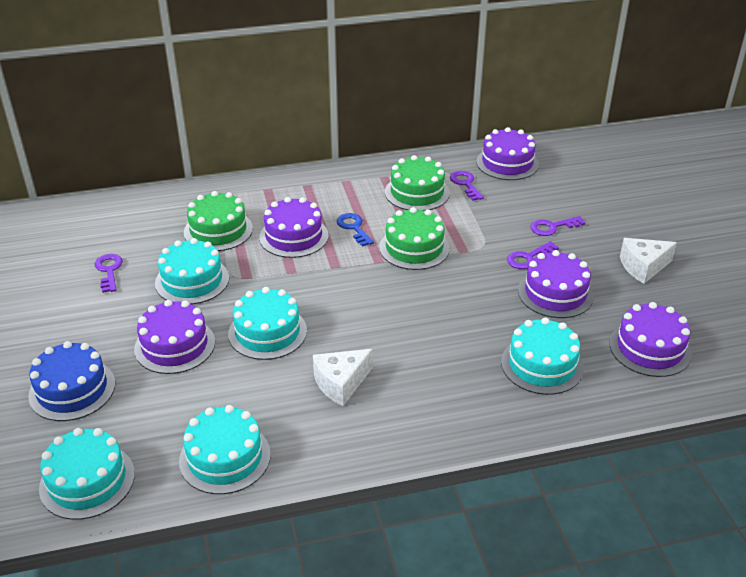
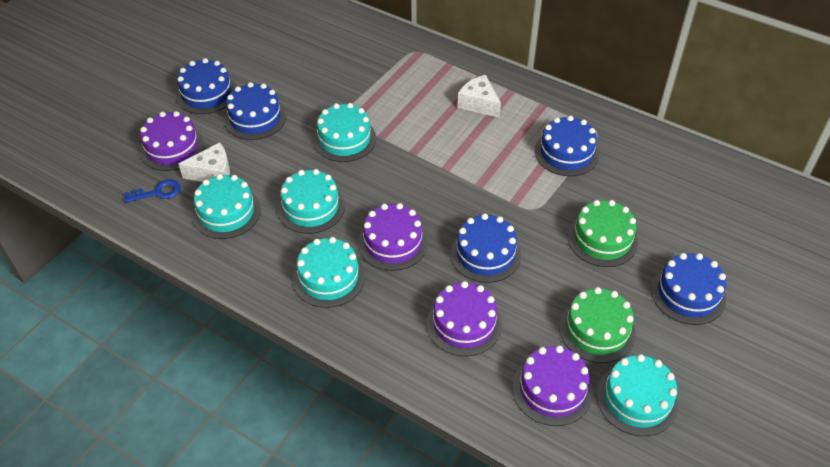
blue cake: 1 -> 5
green cake: 3 -> 2
purple cake: 5 -> 4
purple key: 4 -> 0

